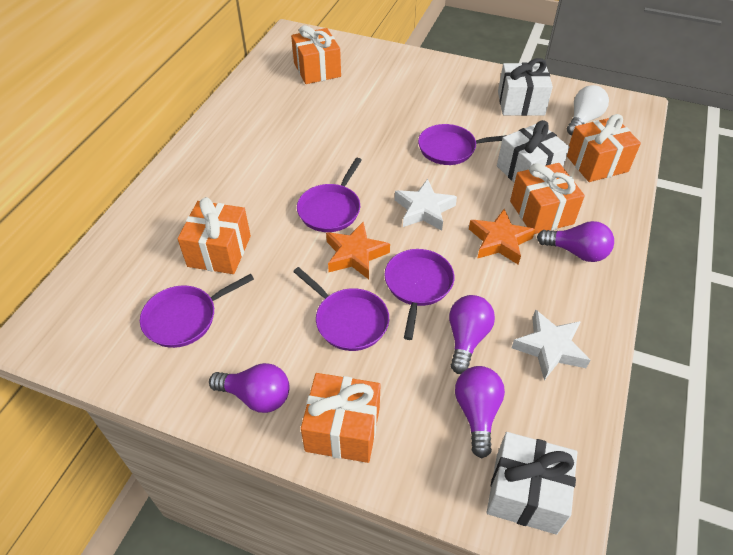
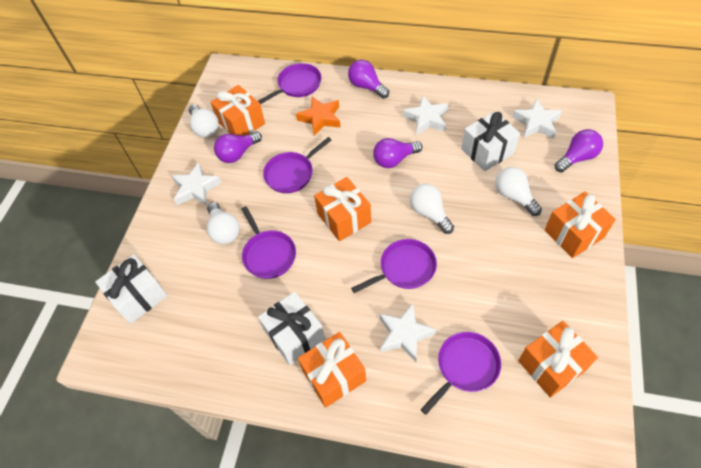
orange star: 2 -> 1
white light bulb: 1 -> 4
white star: 2 -> 4

